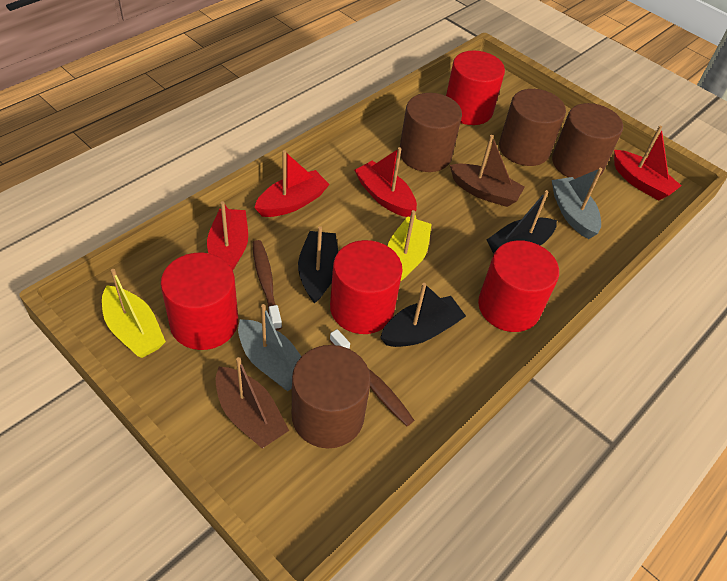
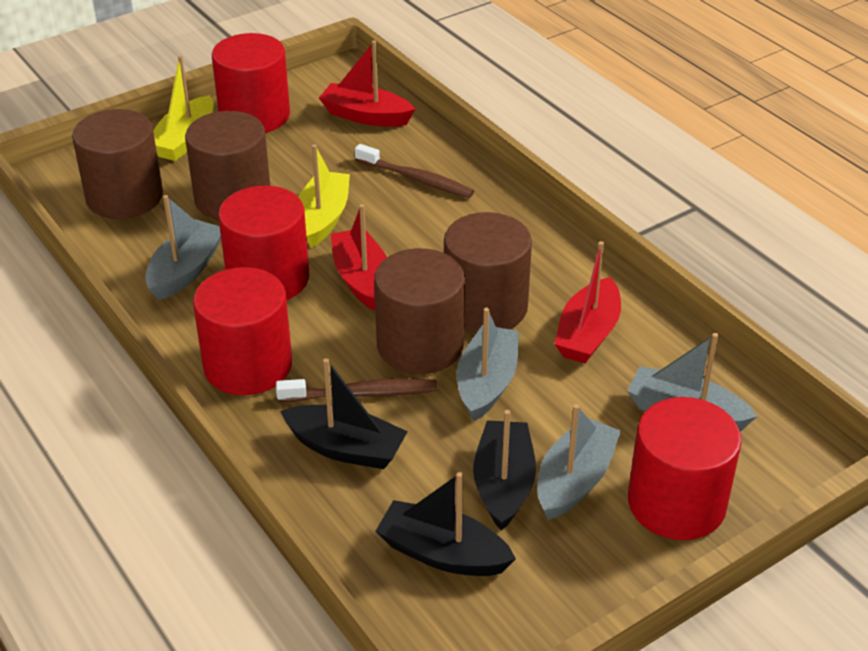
brown boat: 2 -> 0
grey boat: 2 -> 4
red boat: 4 -> 3

